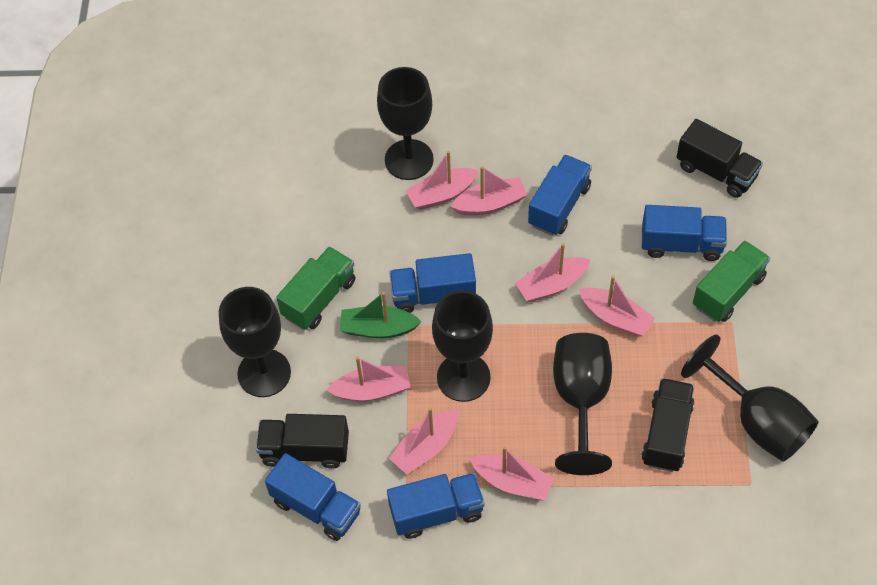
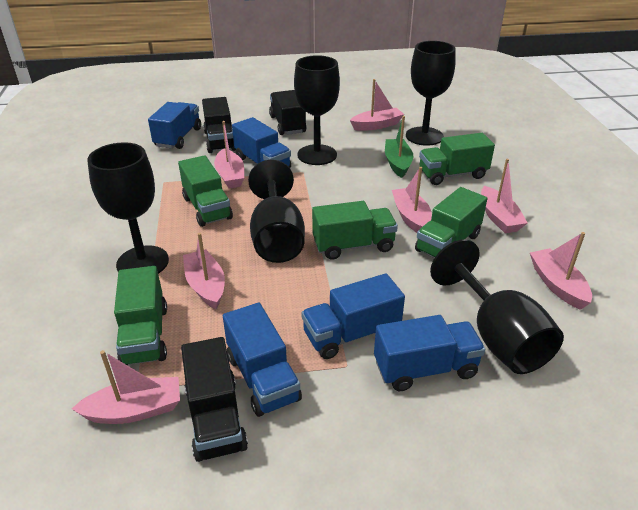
green truck: 2 -> 5

